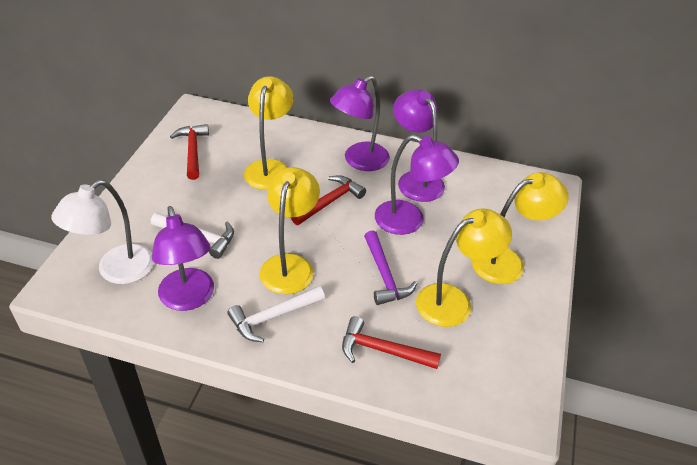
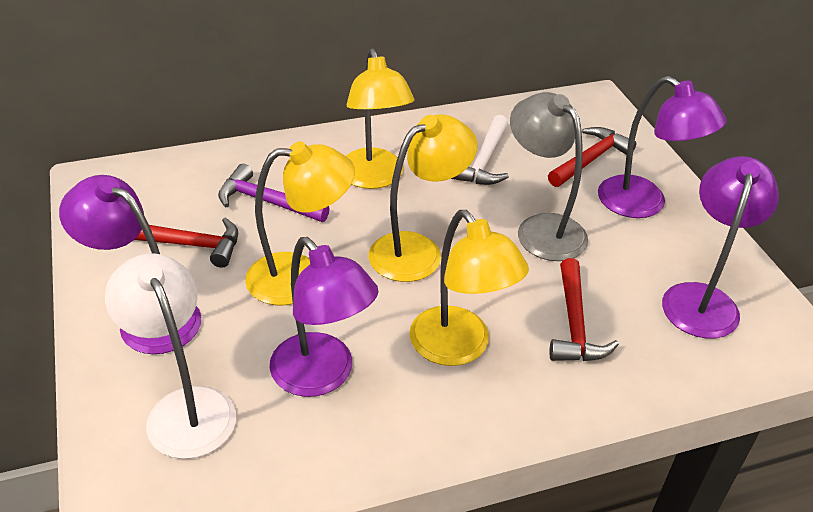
grey lamp: 0 -> 1
white hammer: 2 -> 1

